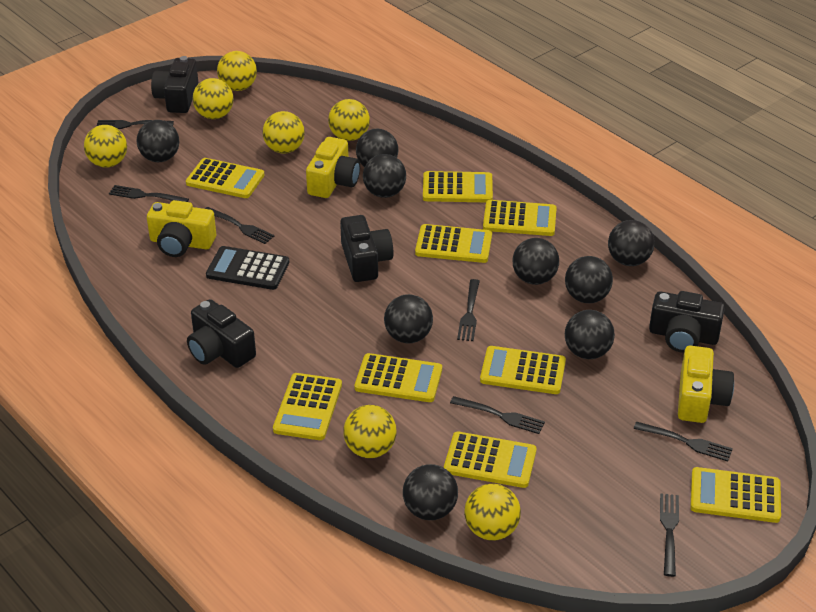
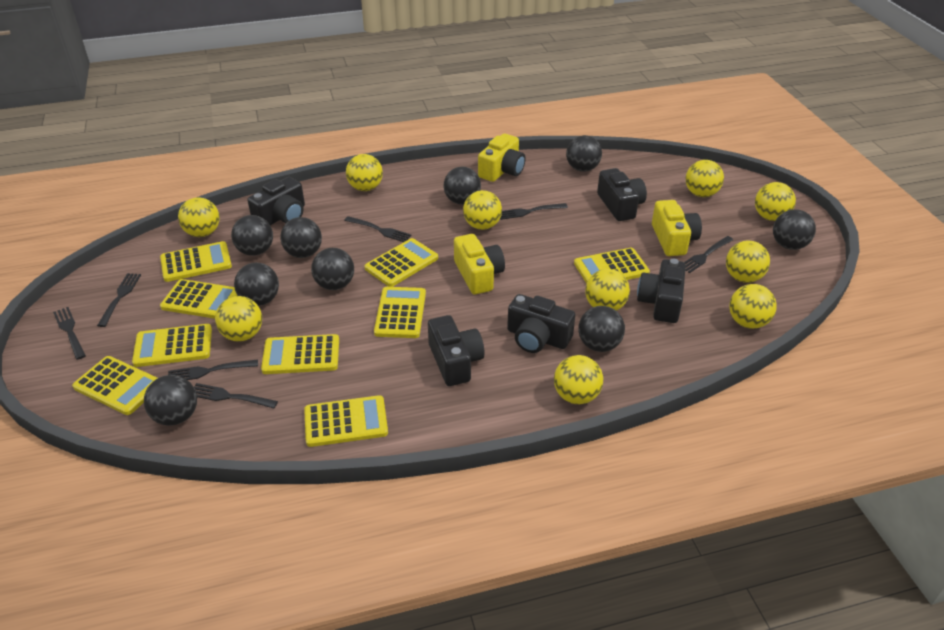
black calculator: 1 -> 0
black camera: 4 -> 5
yellow ball: 7 -> 10

